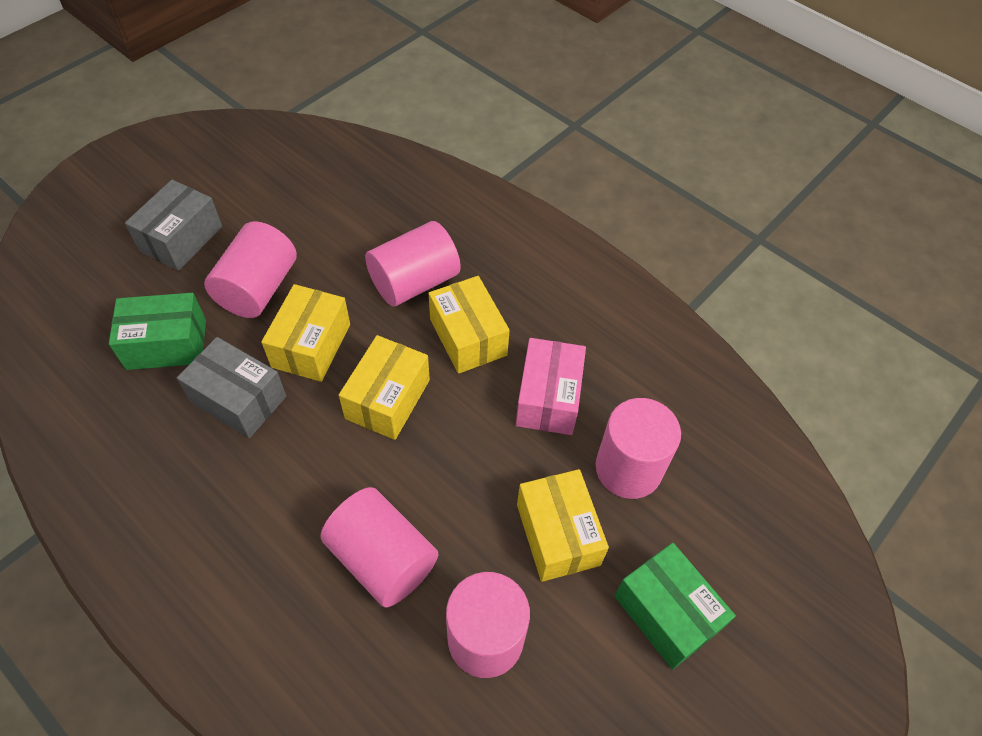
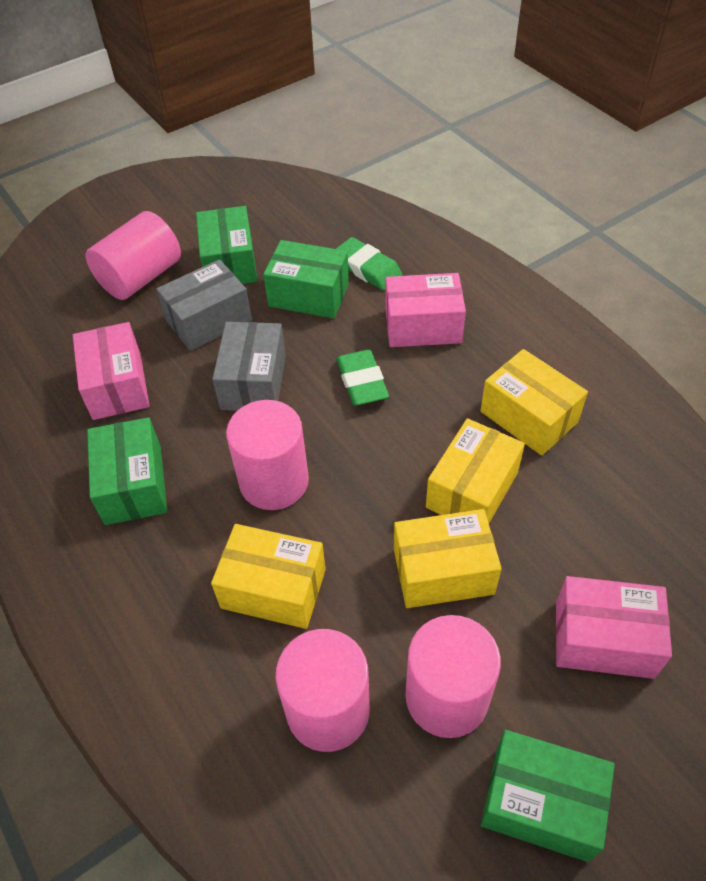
green box: 2 -> 4
green eraser: 0 -> 2
pink box: 1 -> 3
pink cylinder: 5 -> 4

